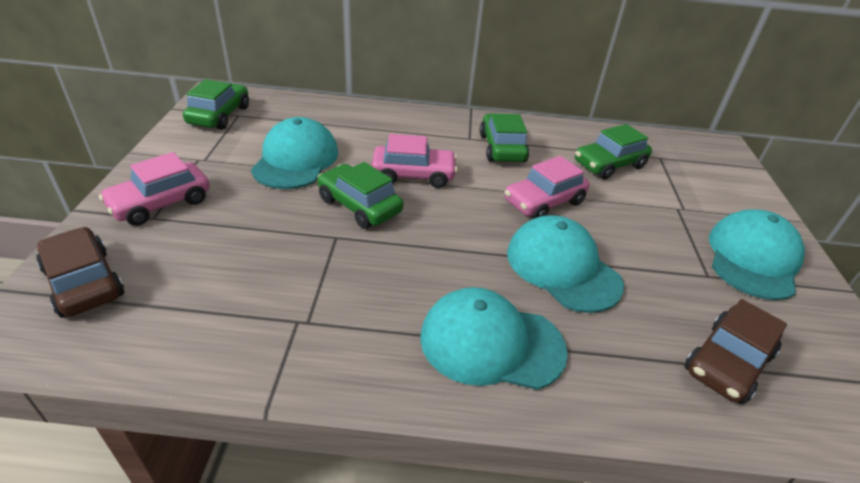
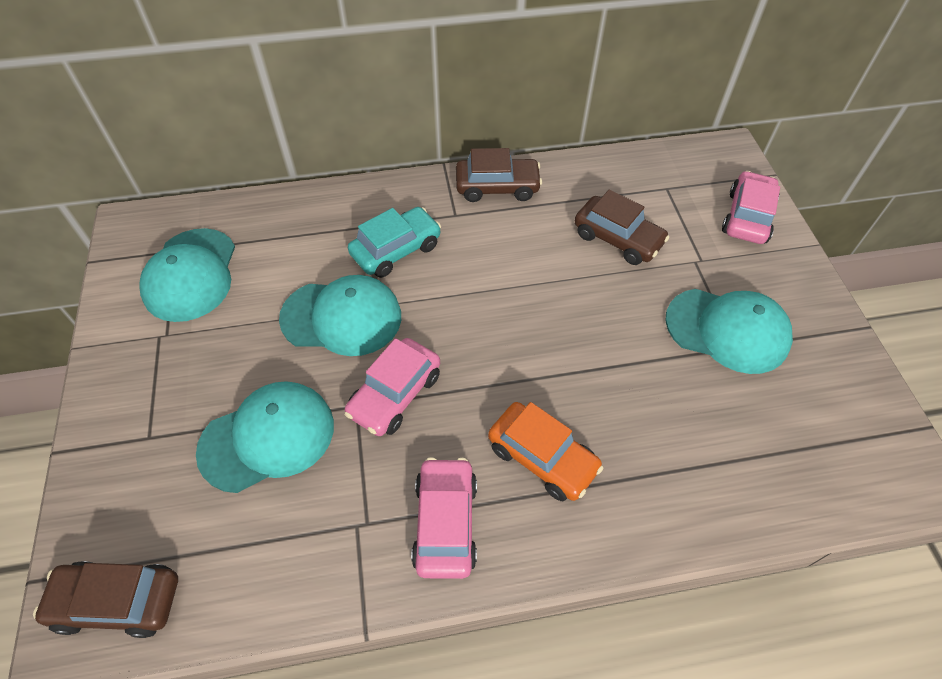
brown car: 2 -> 3
green car: 4 -> 0
orange car: 0 -> 1
turquoise car: 0 -> 1

